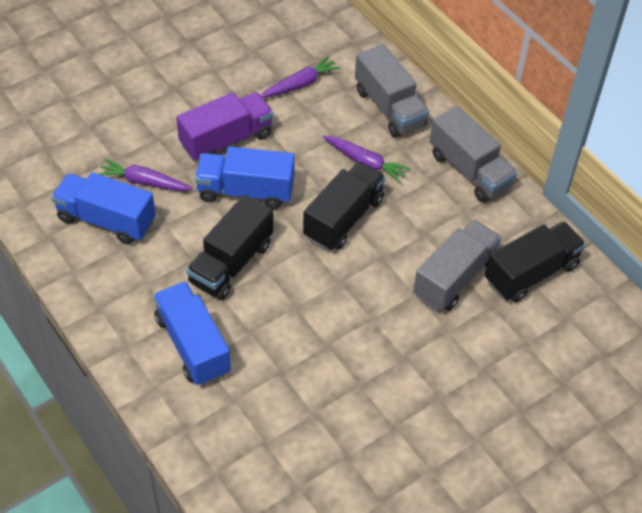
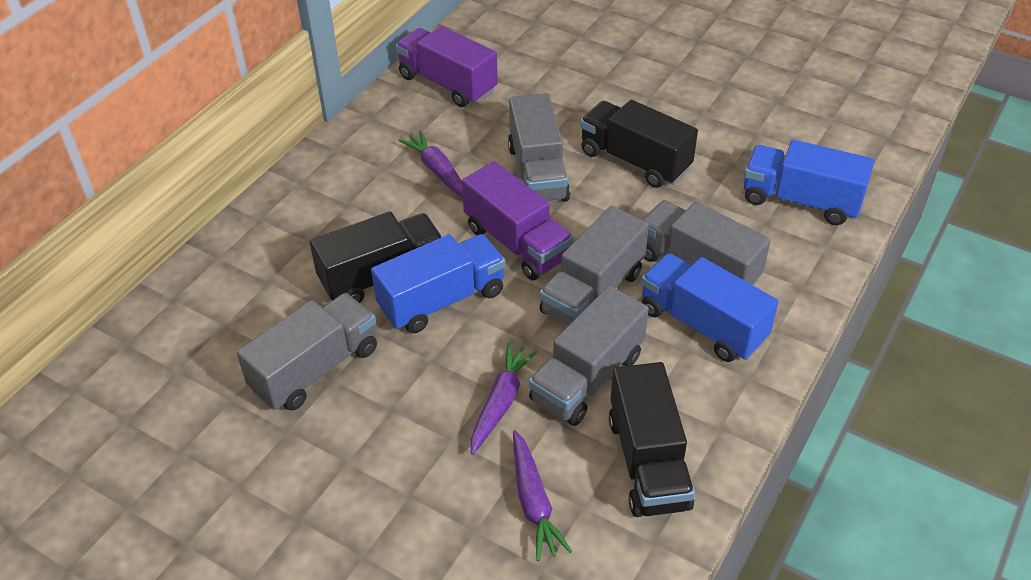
grey truck: 3 -> 5
purple truck: 1 -> 2

